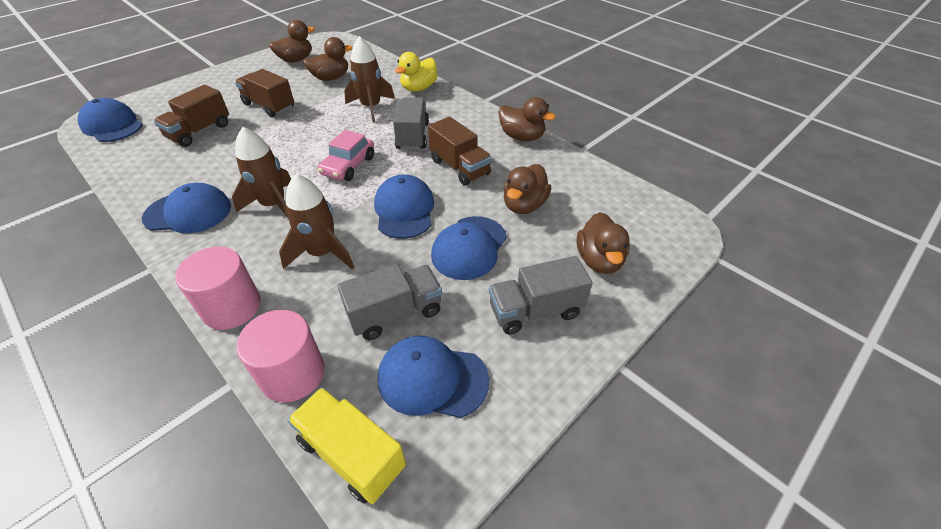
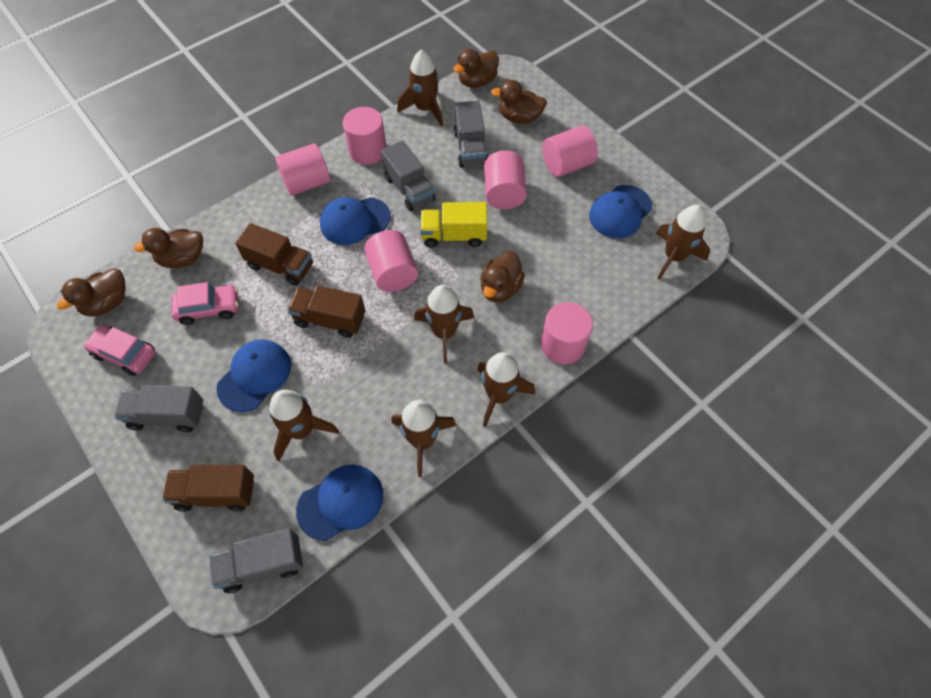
blue cap: 5 -> 4
brown rocket: 3 -> 6
grey truck: 3 -> 4
pink car: 1 -> 2
pink cylinder: 2 -> 6
yellow duck: 1 -> 0

